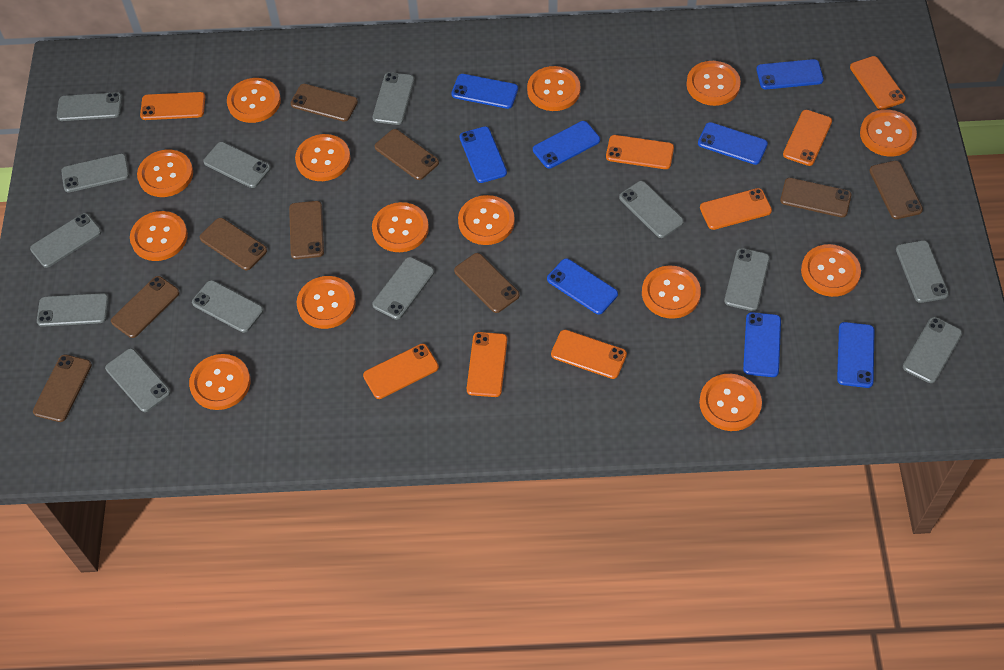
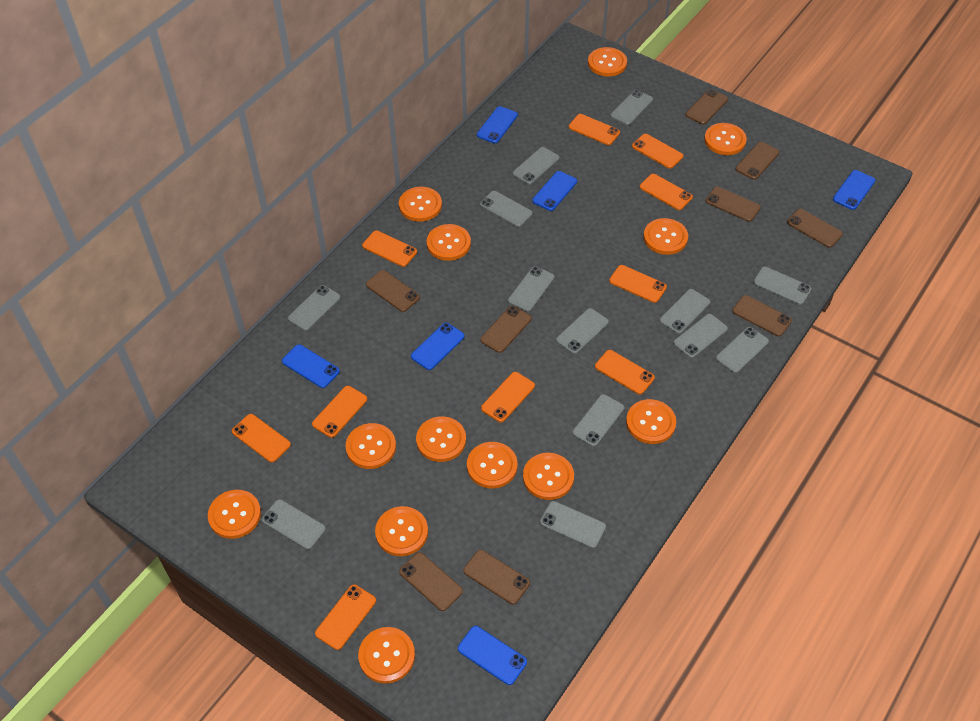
blue phone: 8 -> 6
orange button: 14 -> 13
orange phone: 8 -> 10

